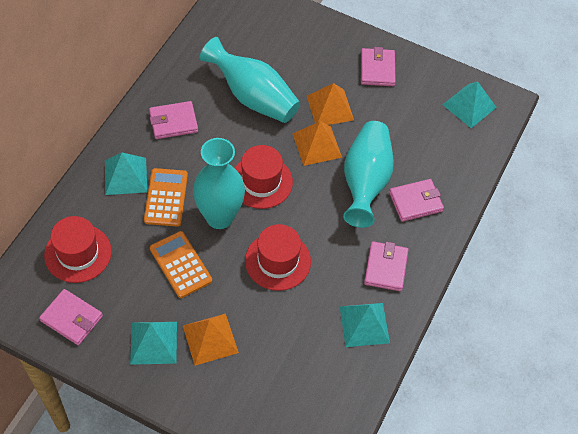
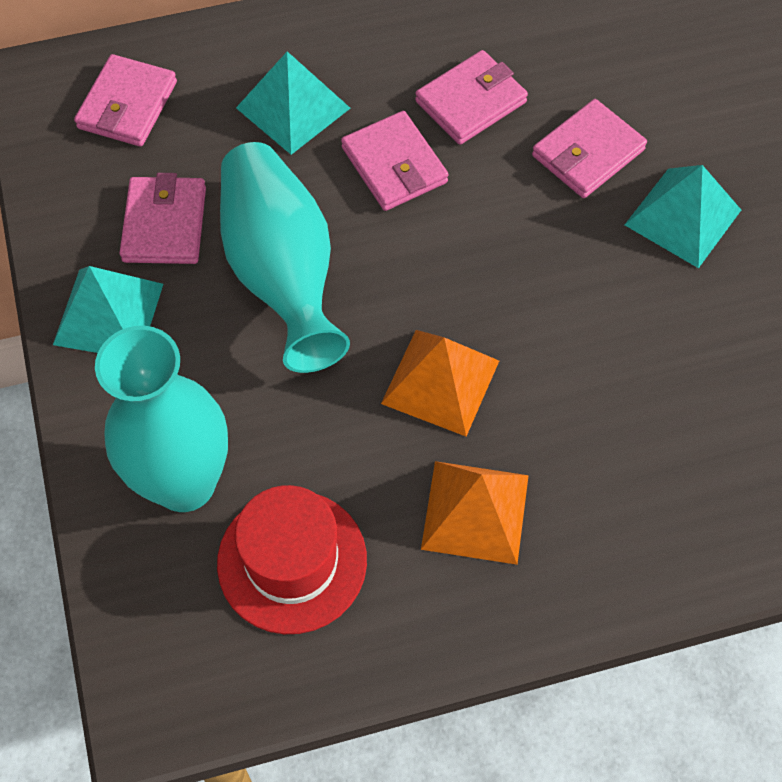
orange calculator: 2 -> 0
orange pyramid: 3 -> 2
red hat: 3 -> 1
turquoise pyramid: 4 -> 3
turquoise vase: 3 -> 2

